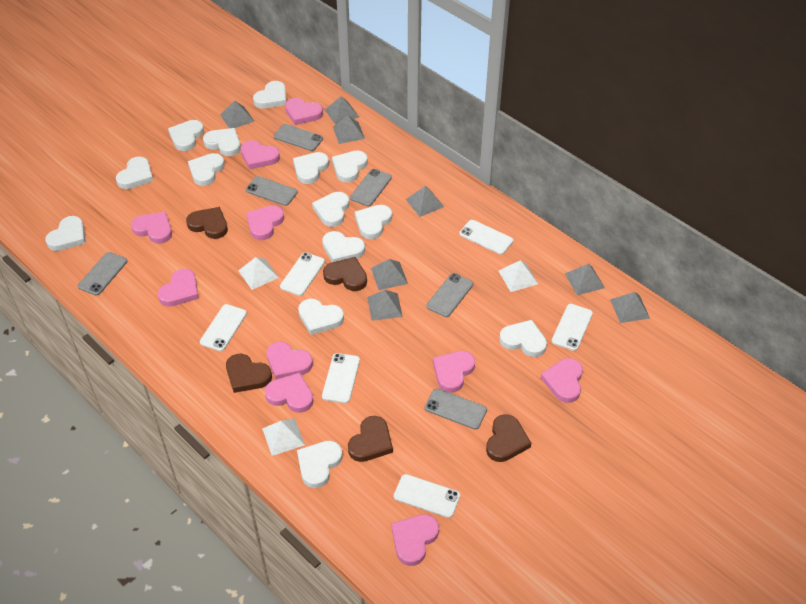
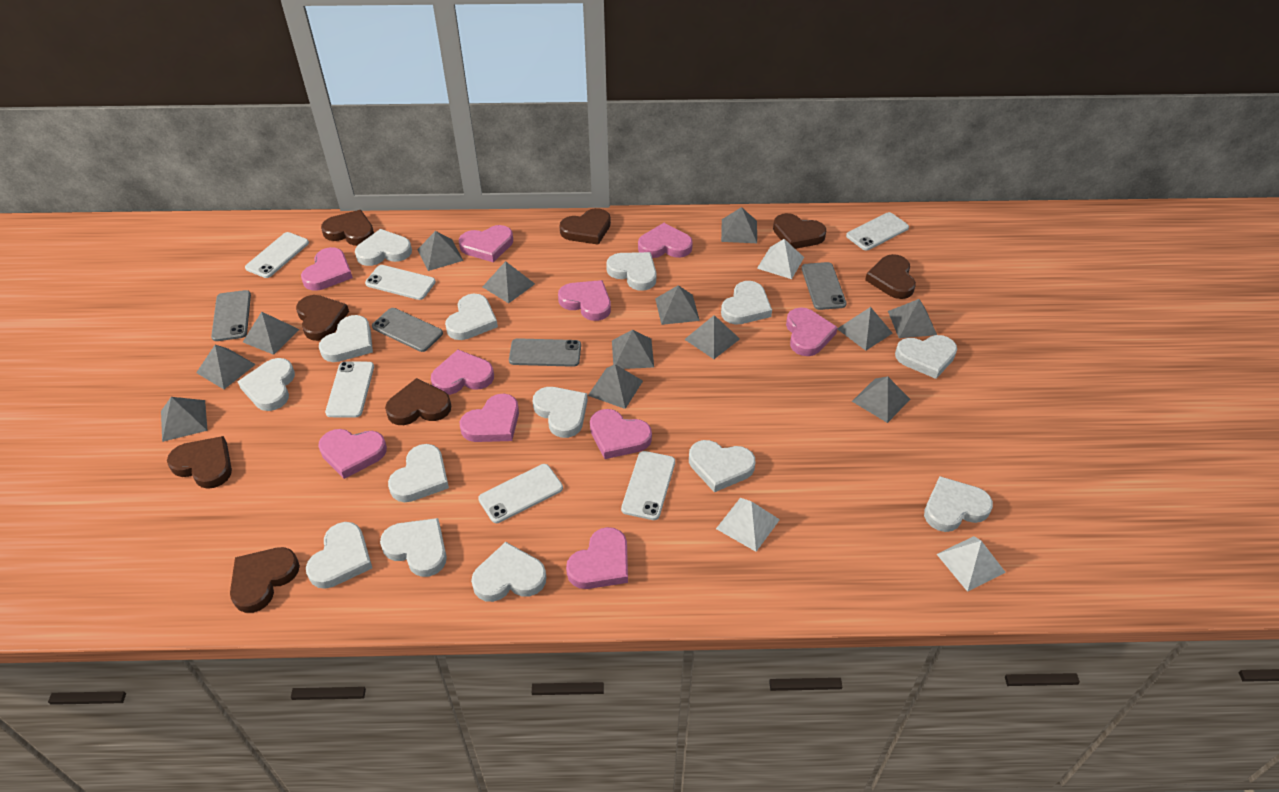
brown heart: 5 -> 8
grey phone: 6 -> 4
grey pyramid: 8 -> 13

